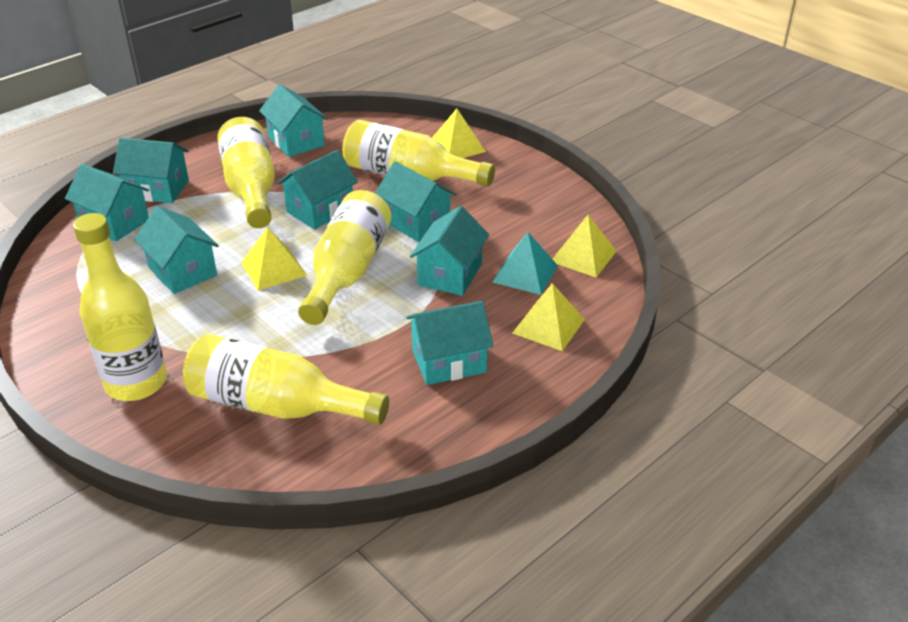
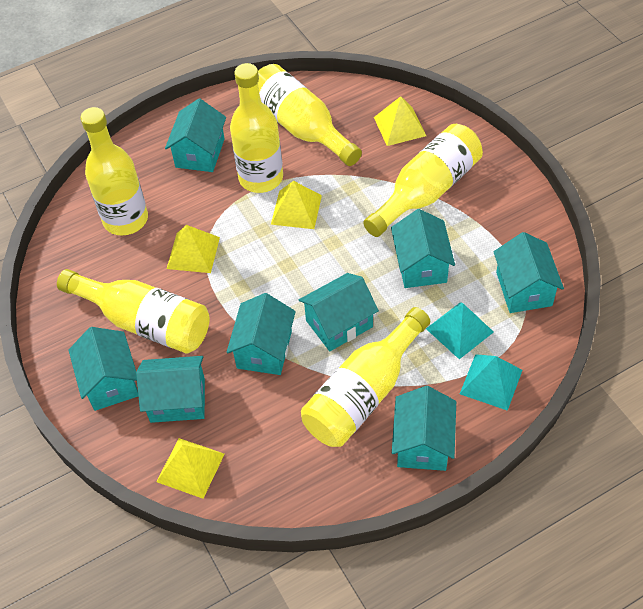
turquoise pyramid: 1 -> 2
yellow bottle: 5 -> 6

